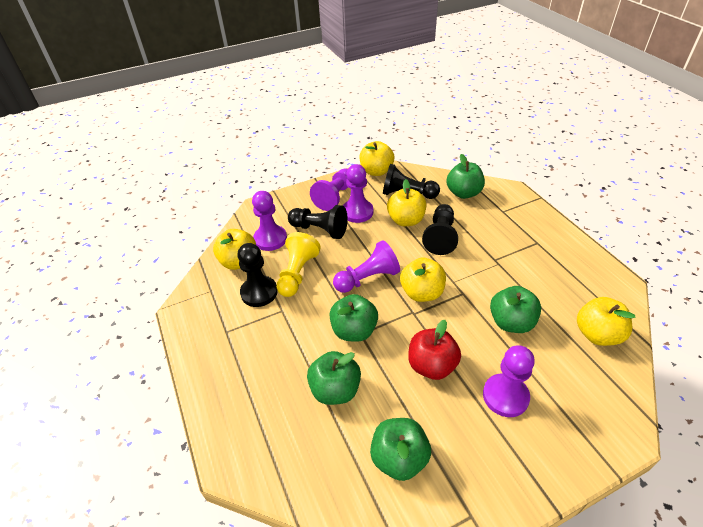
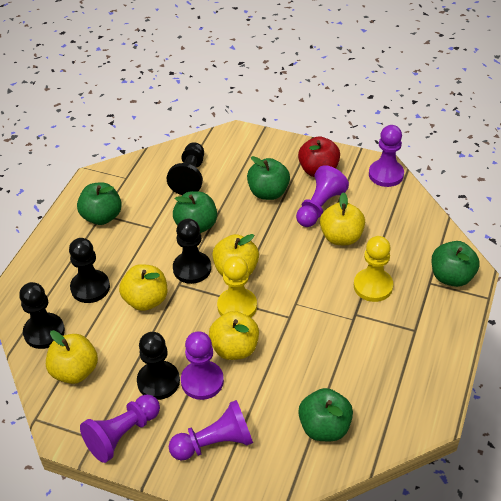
black pawn: 4 -> 5
yellow pawn: 1 -> 2

